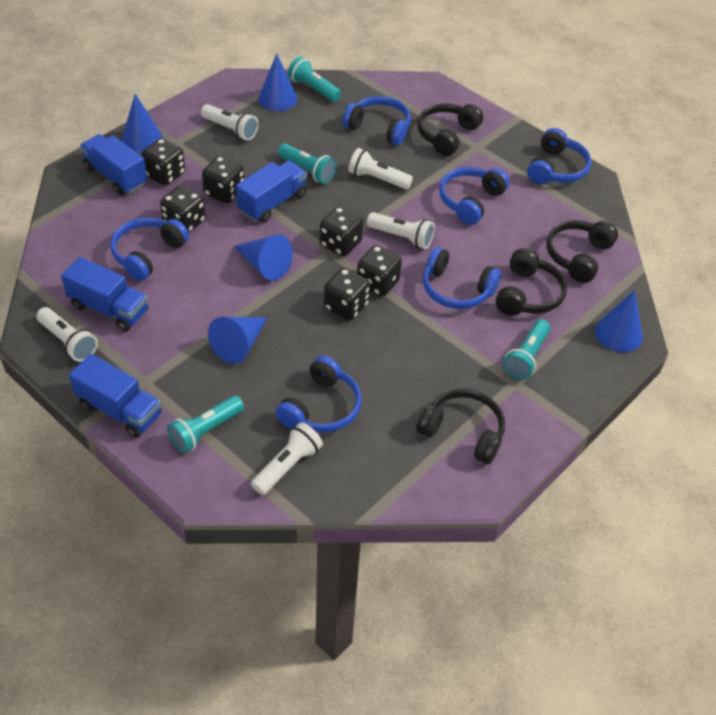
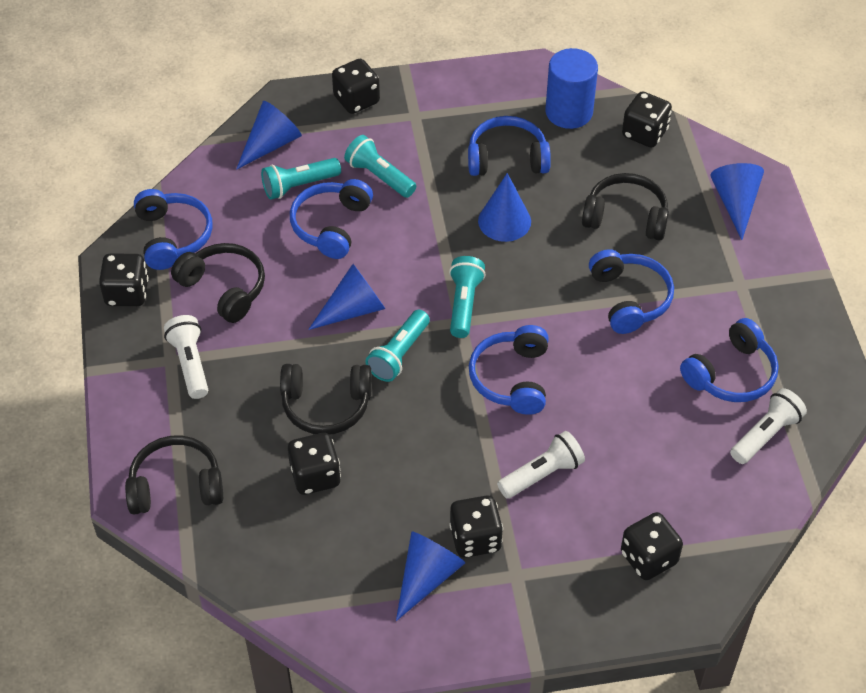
blue cylinder: 0 -> 1
blue truck: 4 -> 0
white flashlight: 5 -> 3

